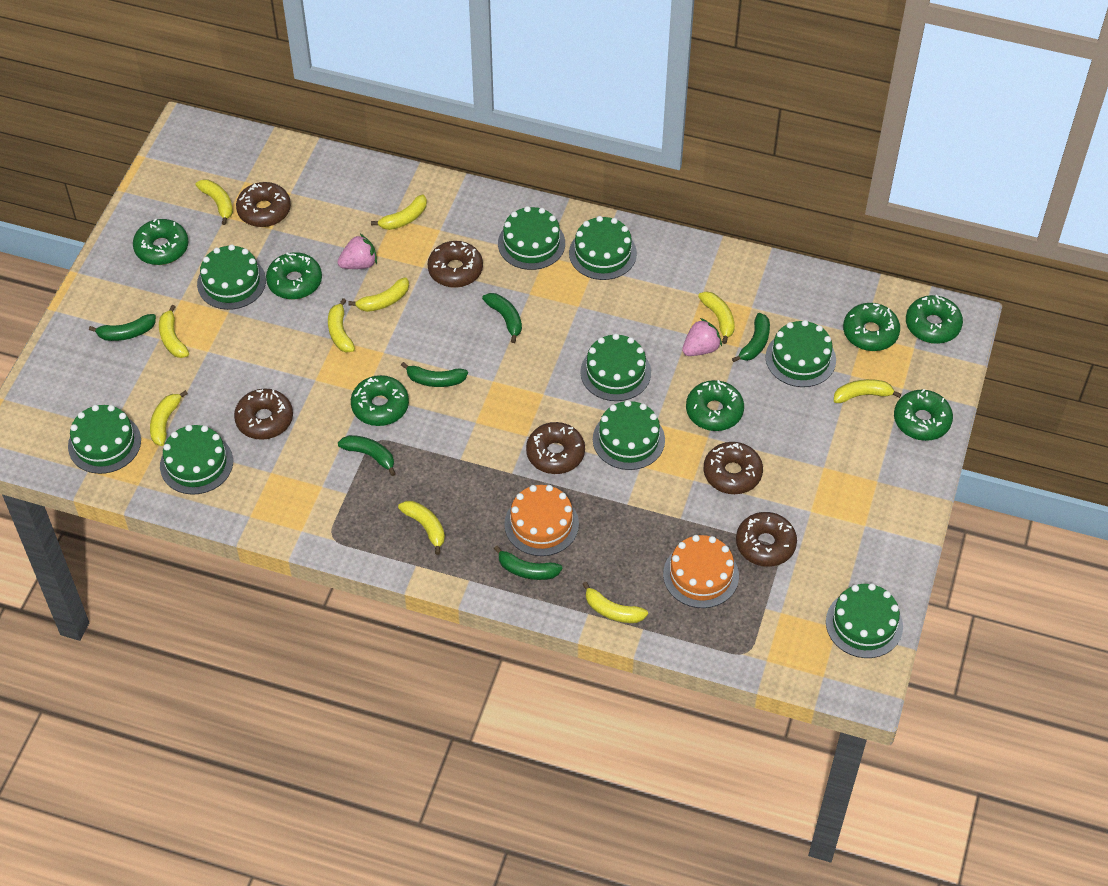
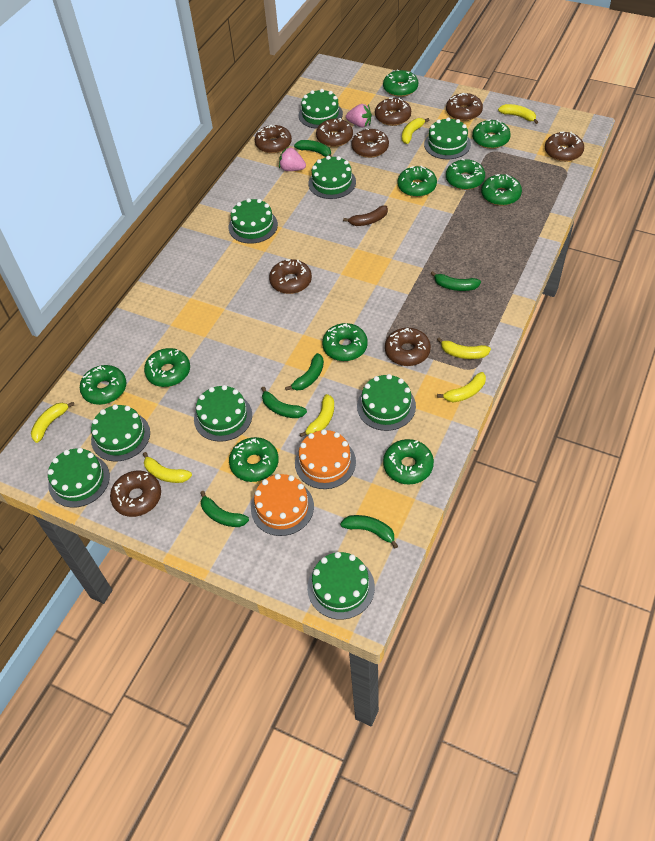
brown banana: 0 -> 1
brown donut: 6 -> 9
green donut: 7 -> 10
yellow banana: 10 -> 7

